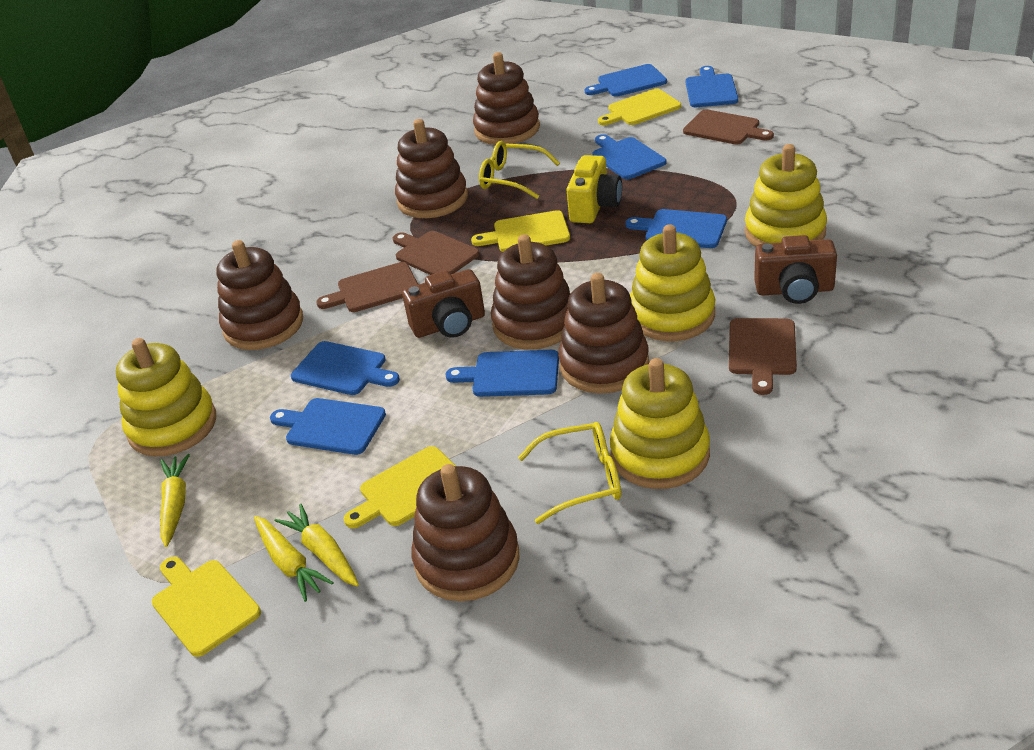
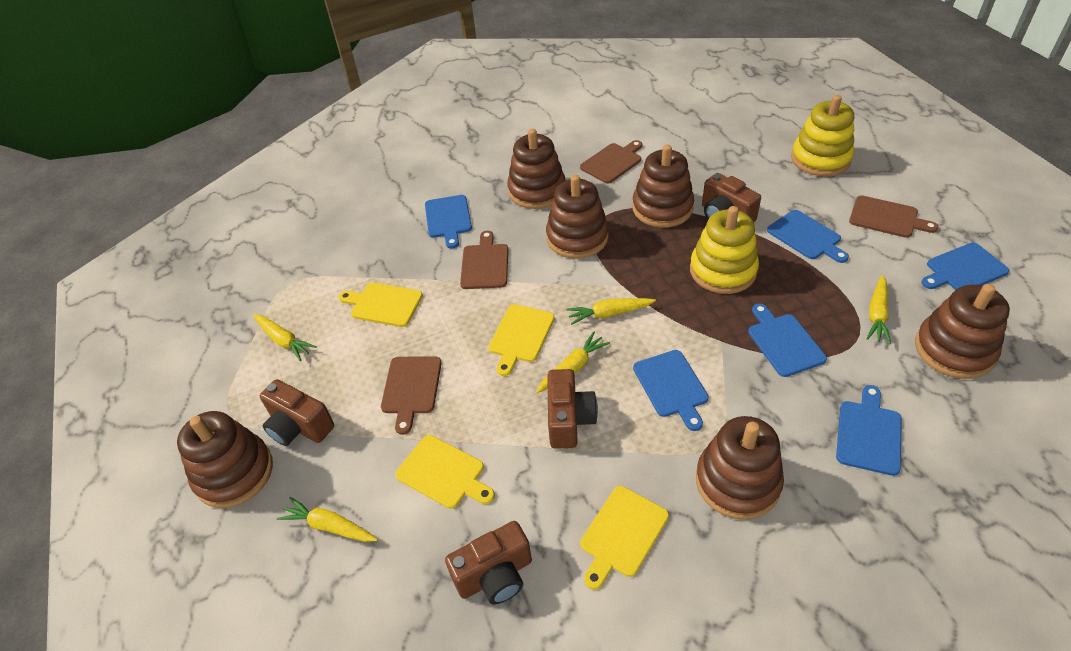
blue cutting board: 7 -> 6
brown camera: 2 -> 4
yellow camera: 1 -> 0
yellow carrot: 3 -> 5
yellow glasses: 2 -> 0
yellow stacking toy: 4 -> 2

